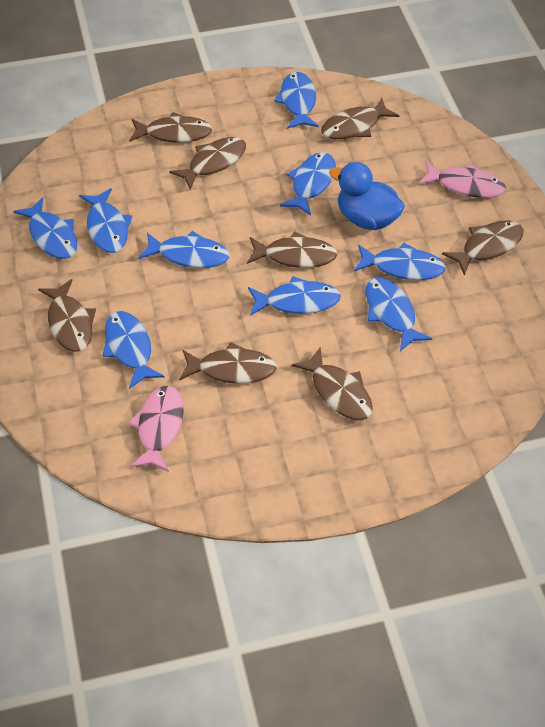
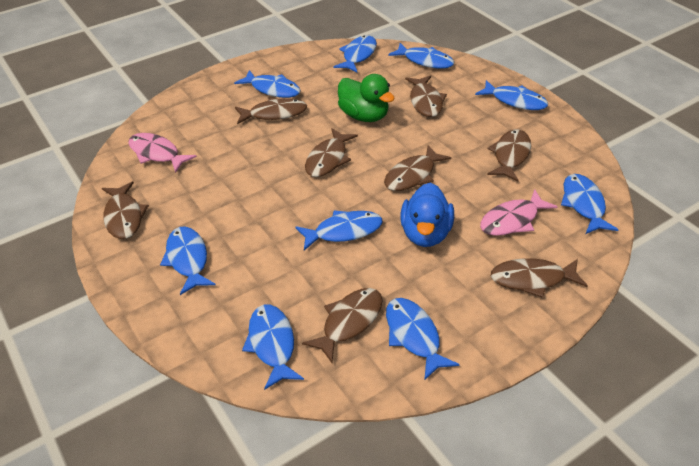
green duck: 0 -> 1

